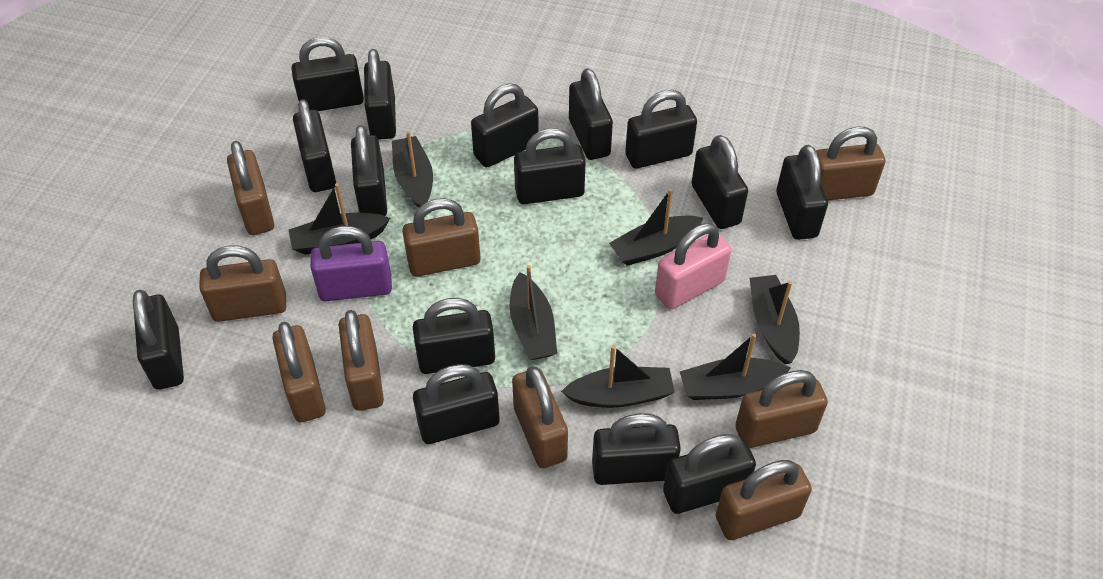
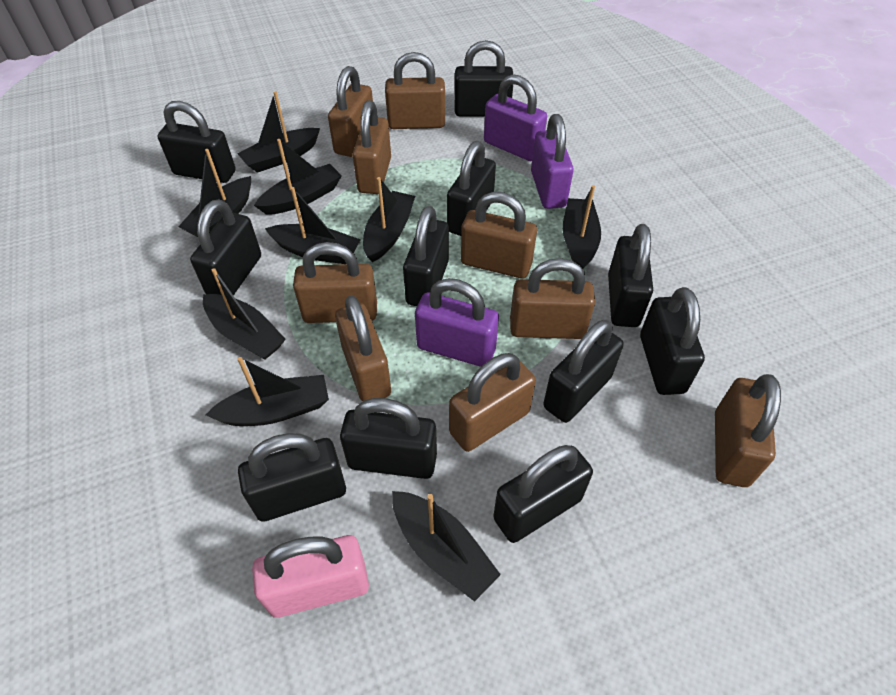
black boat: 7 -> 9
black padlock: 15 -> 11
purple padlock: 1 -> 3

